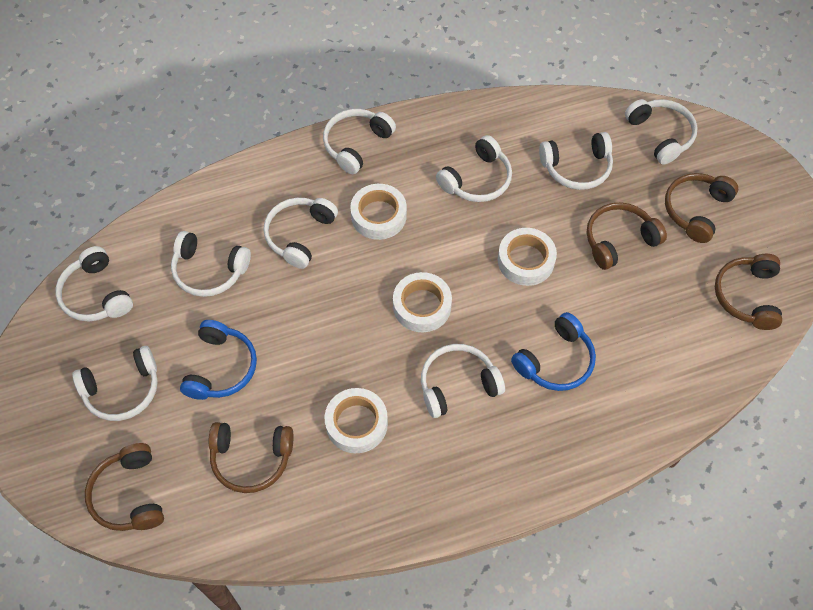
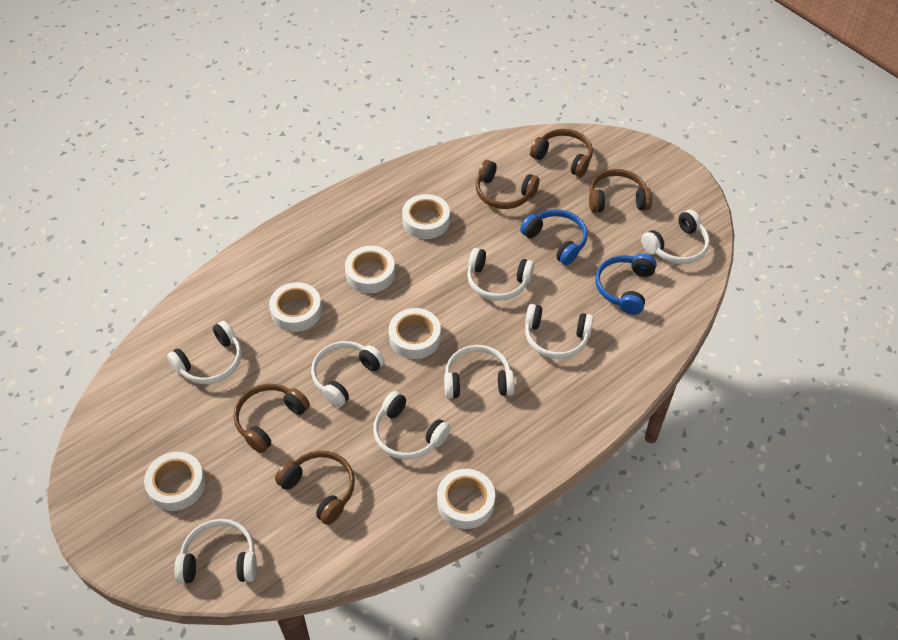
white headphones: 9 -> 8
white tape: 4 -> 6

